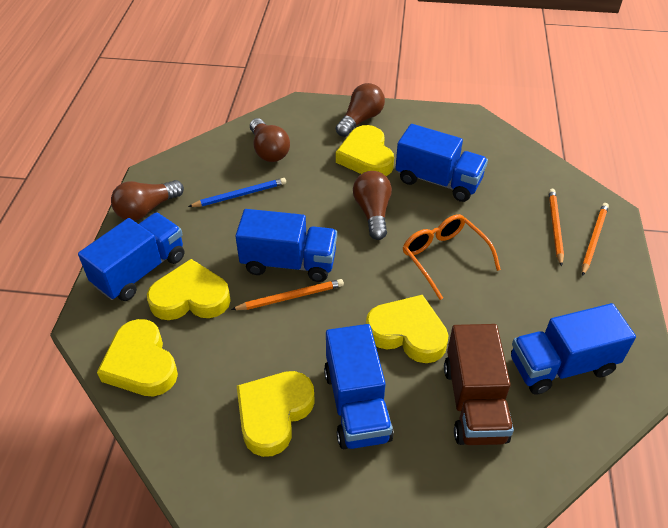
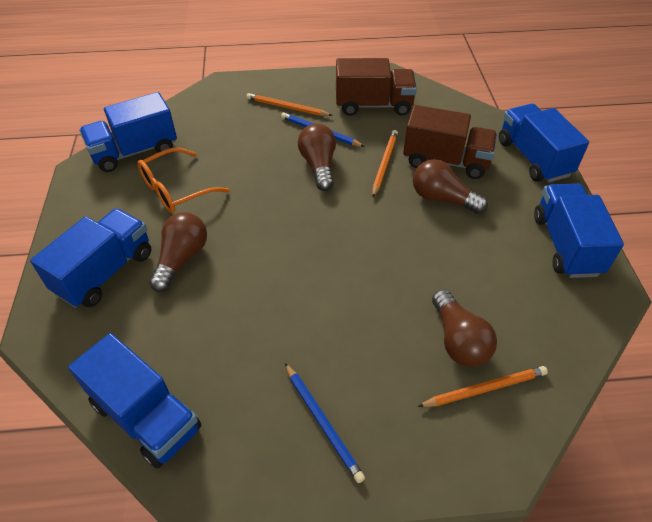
blue pencil: 1 -> 2
brown truck: 1 -> 2
yellow heart: 5 -> 0

